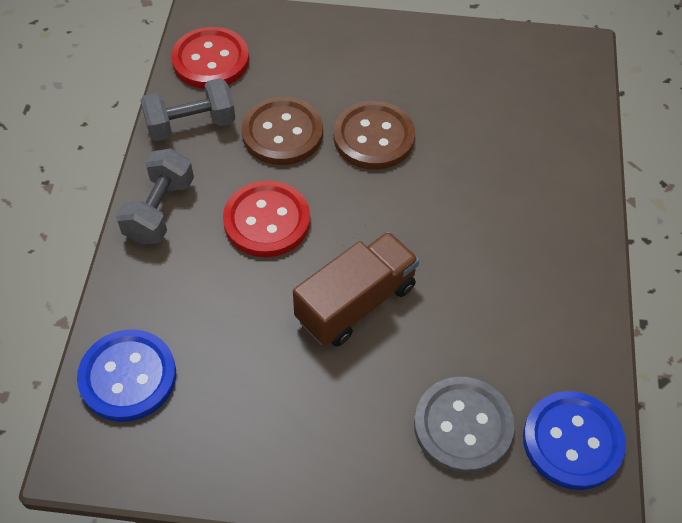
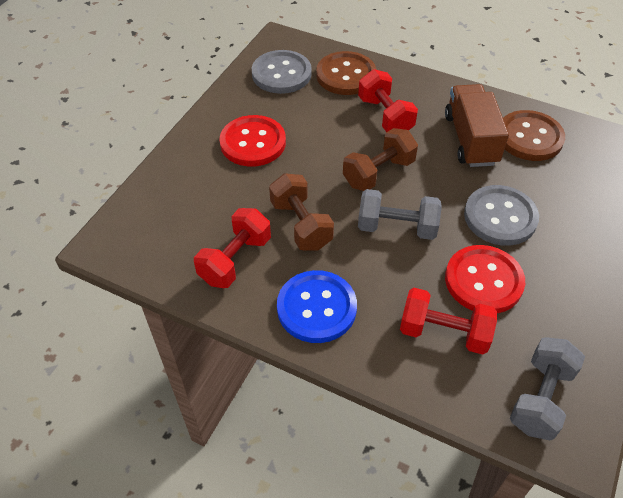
blue button: 2 -> 1
brown dumbbell: 0 -> 2
grey button: 1 -> 2
red dumbbell: 0 -> 3

